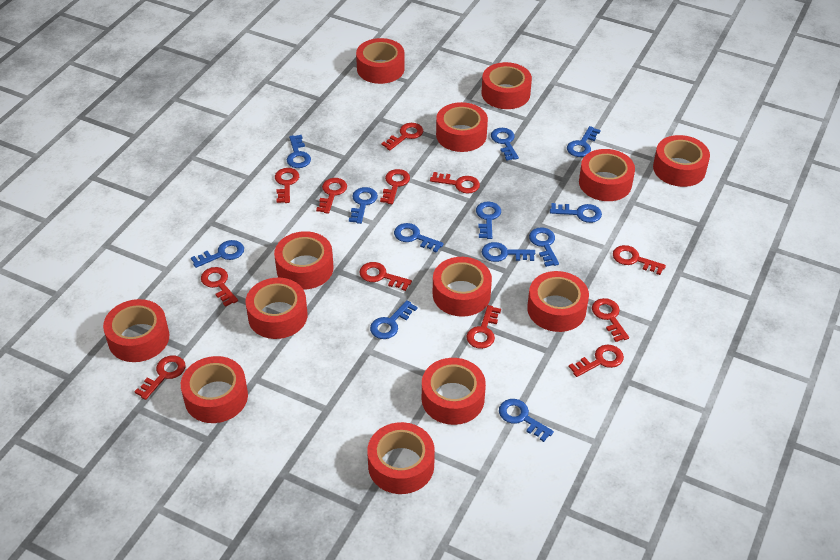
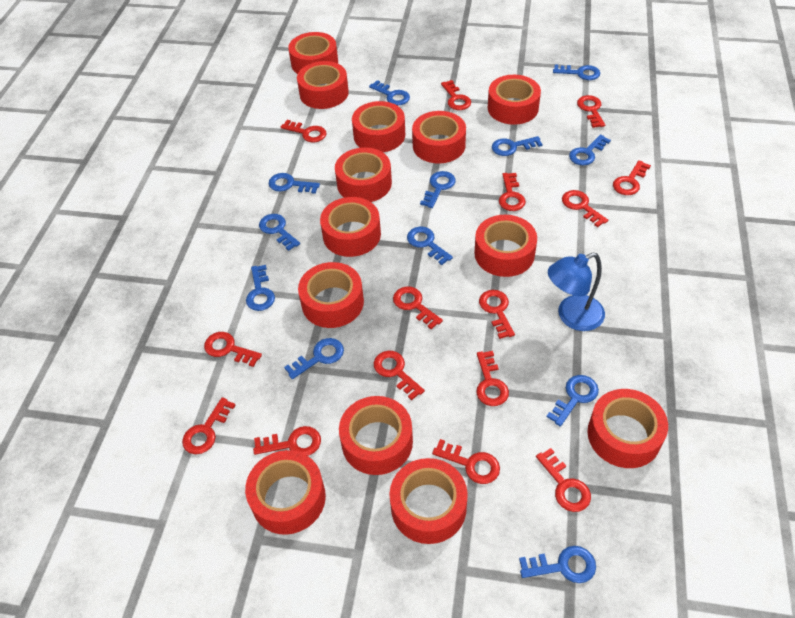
blue lamp: 0 -> 1
red key: 12 -> 15

